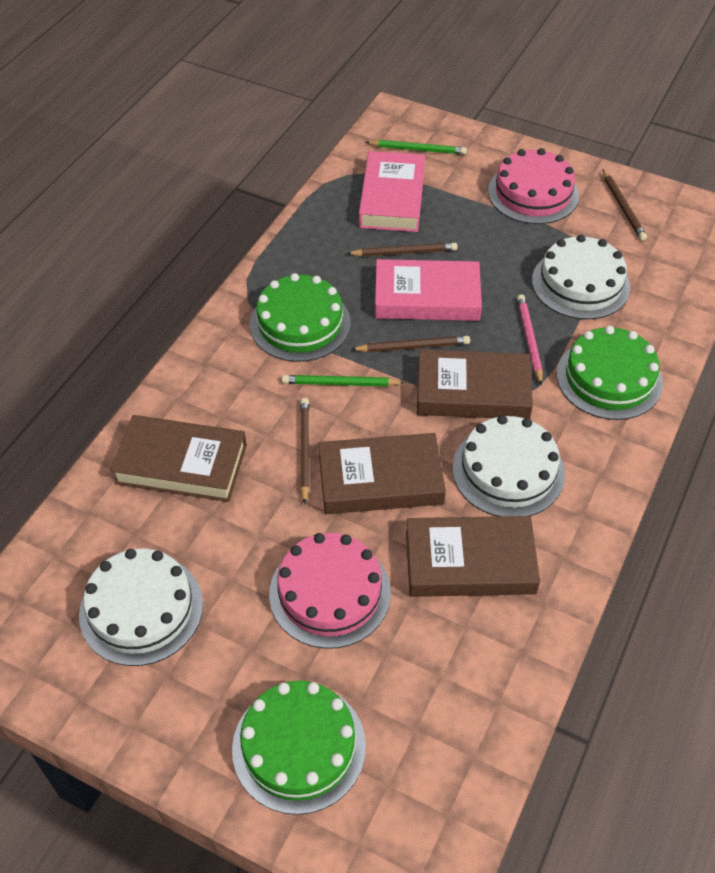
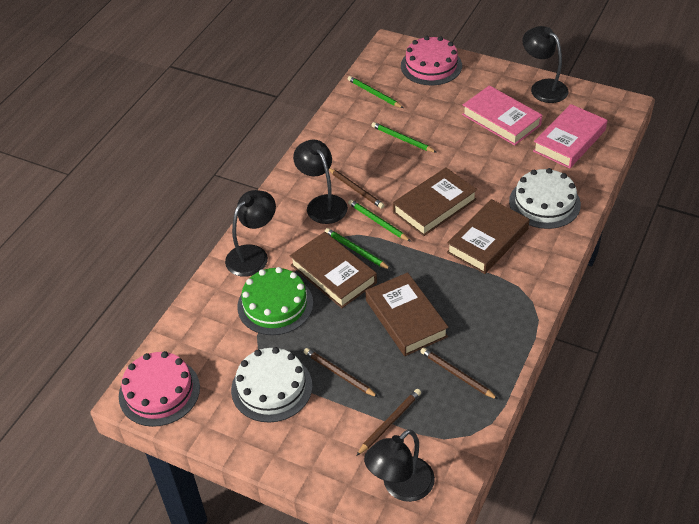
black lamp: 0 -> 4
green cake: 3 -> 1
green pencil: 2 -> 4
pink pencil: 1 -> 0
white cake: 3 -> 2

